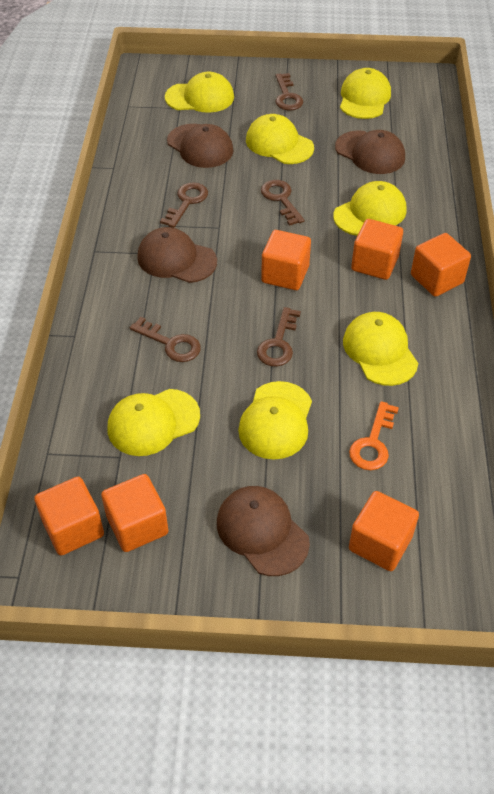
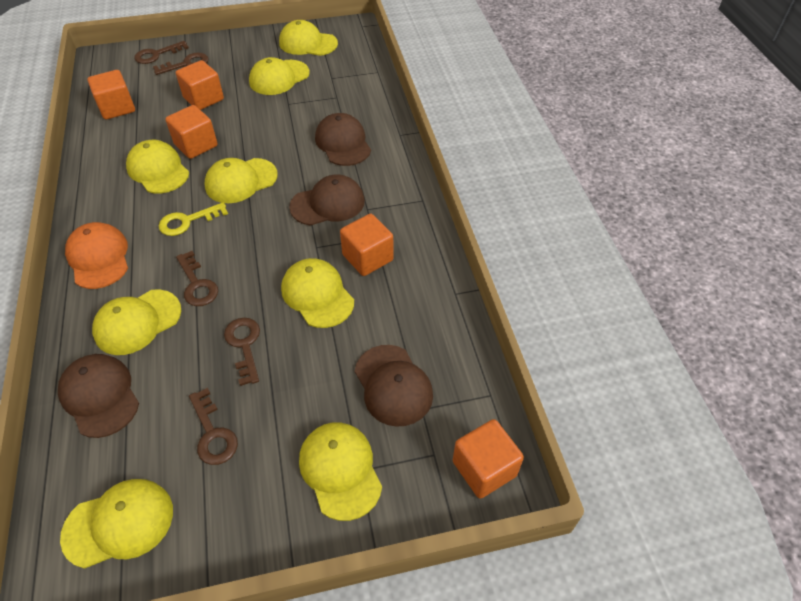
orange cap: 0 -> 1
orange cube: 6 -> 5
orange key: 1 -> 0
yellow cap: 7 -> 8
yellow key: 0 -> 1

